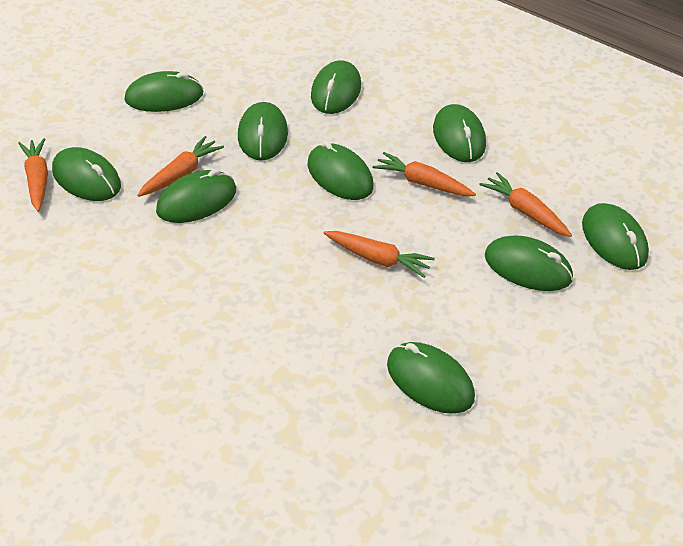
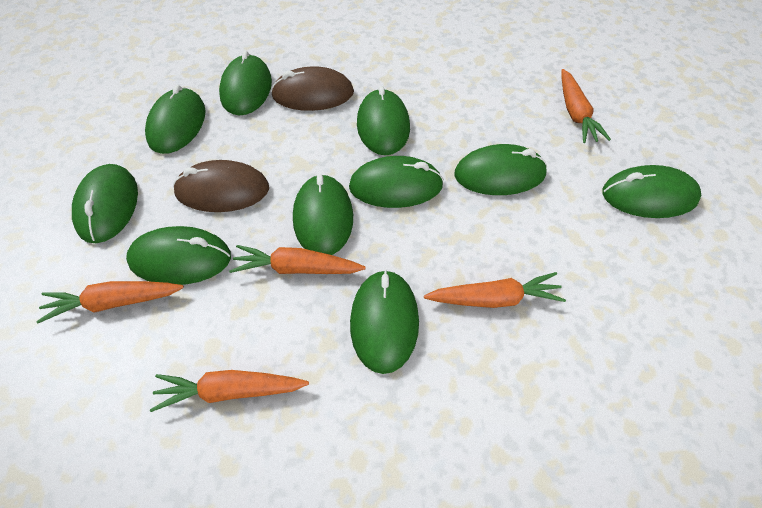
brown mouse: 0 -> 2

